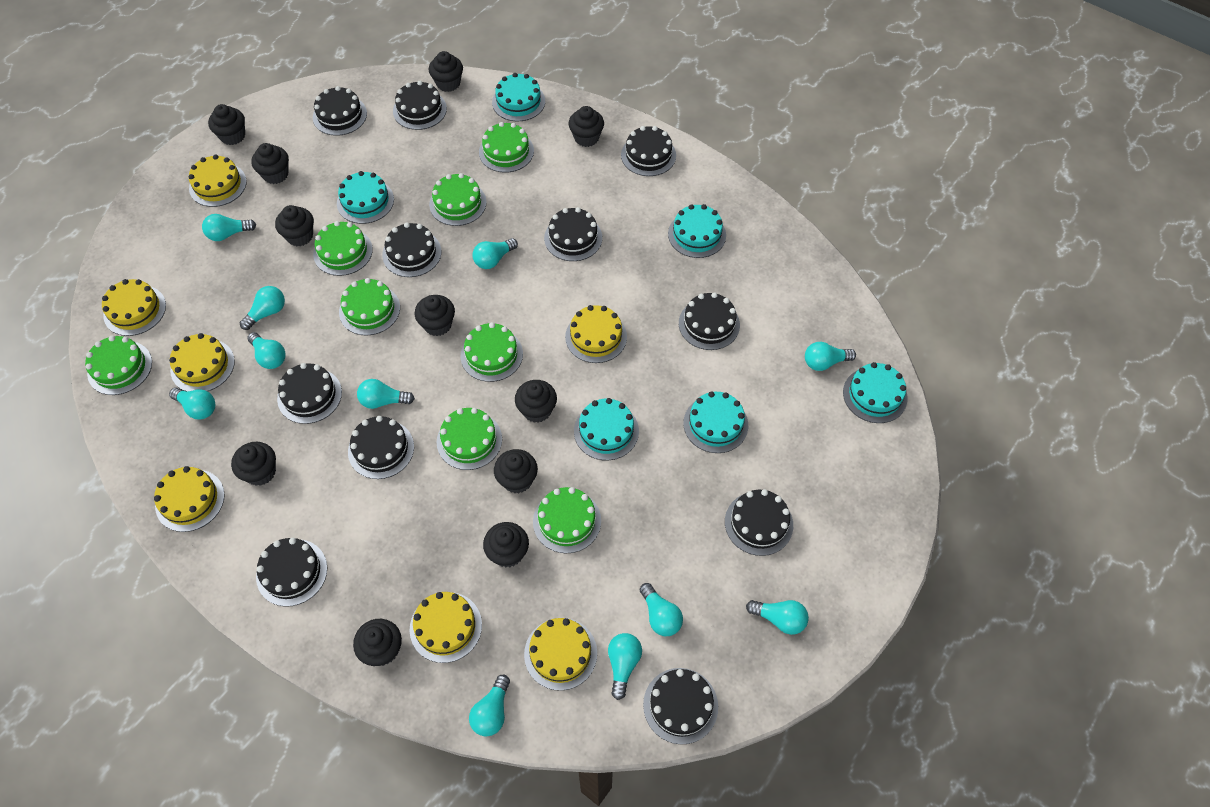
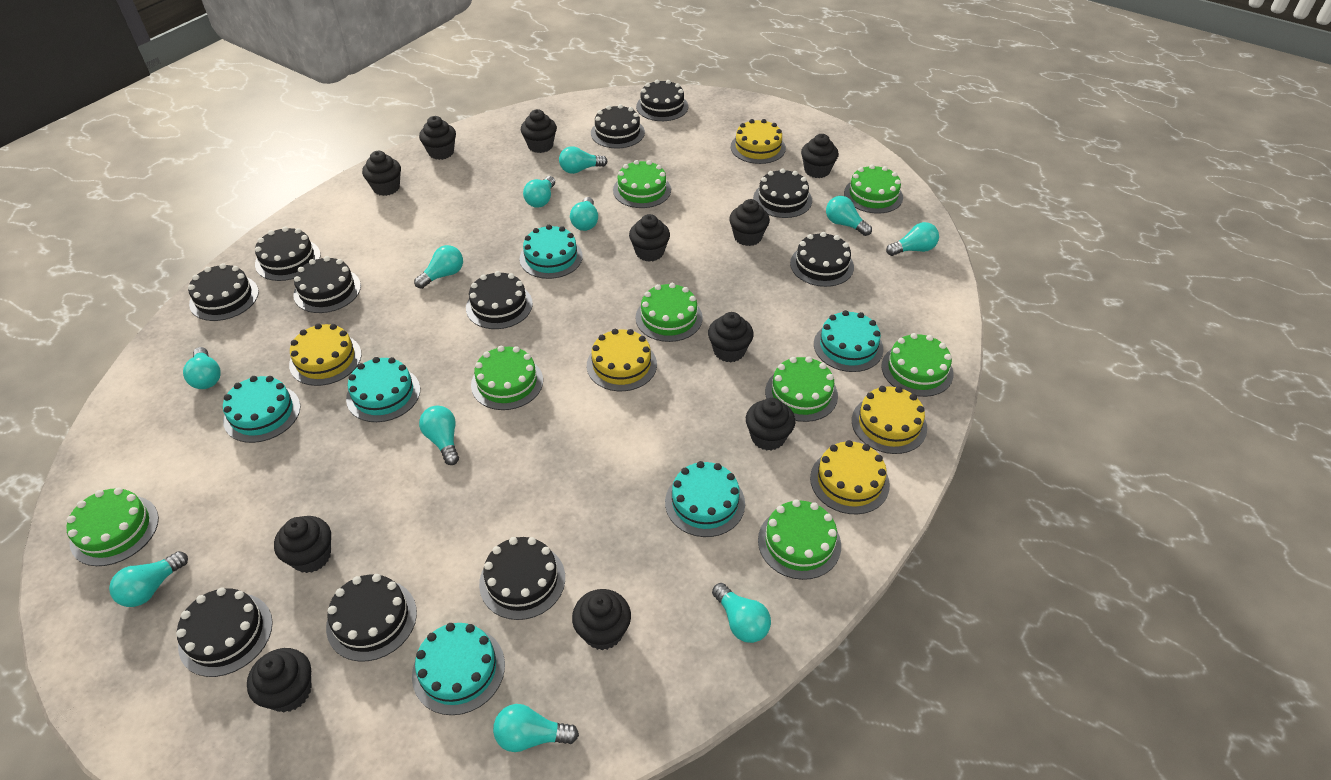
yellow cake: 7 -> 5

